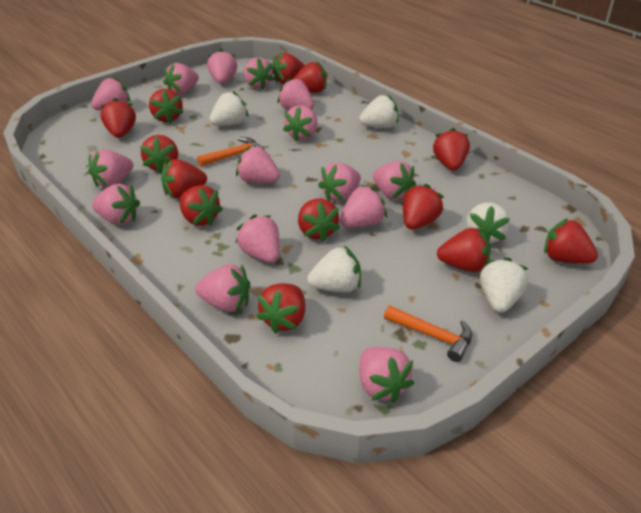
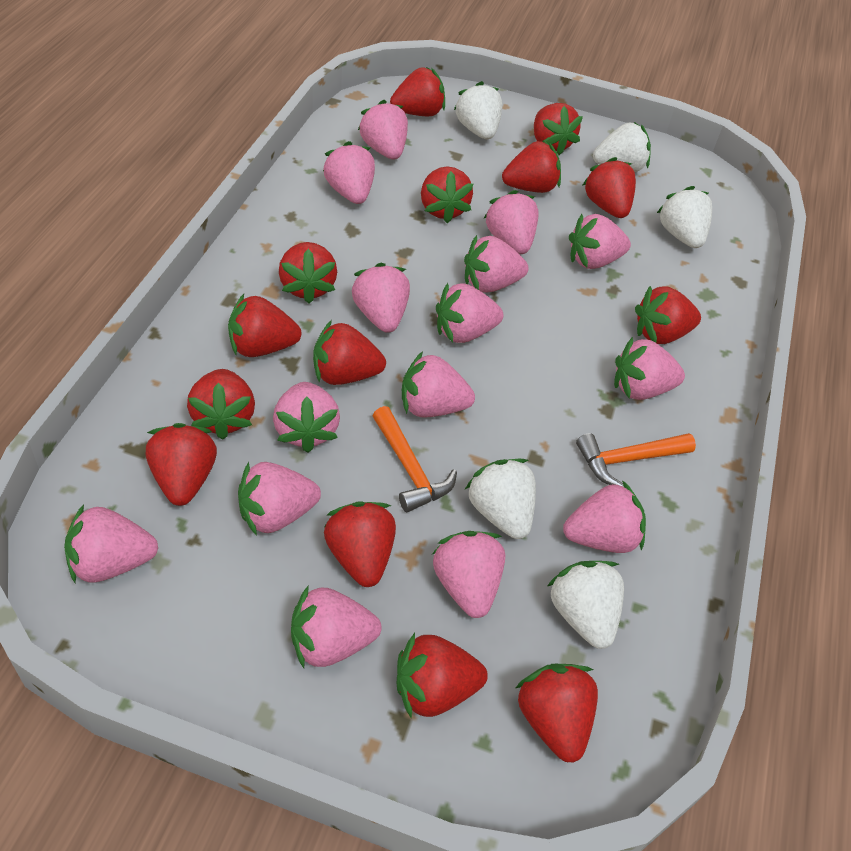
red strawberry: 13 -> 14

